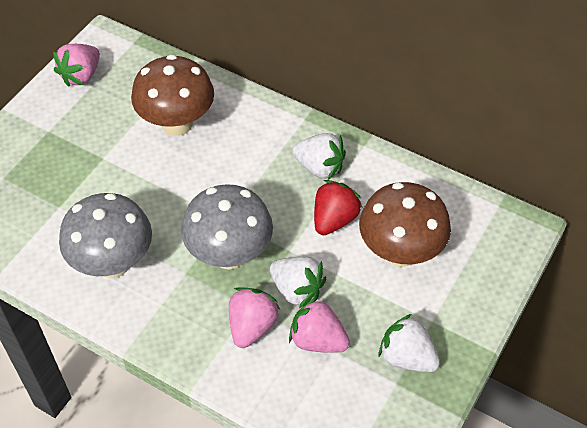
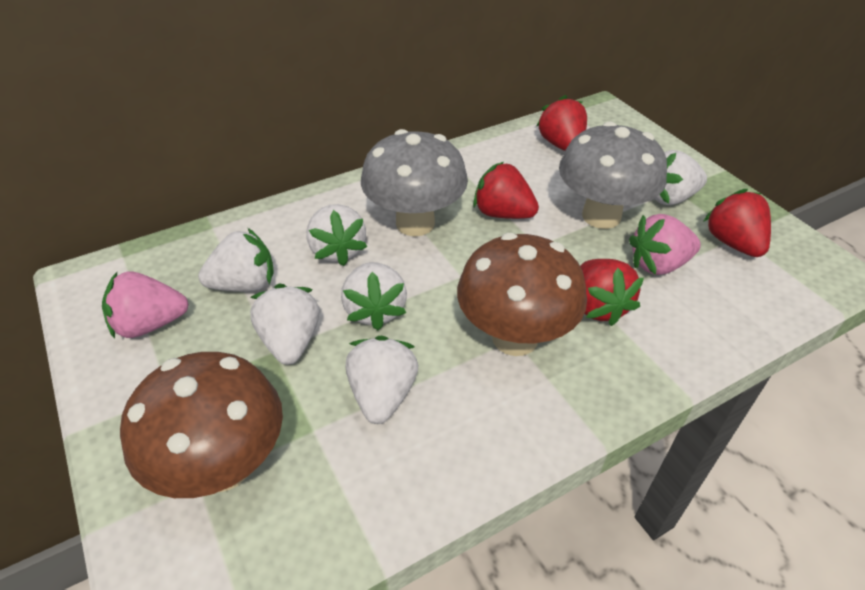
pink strawberry: 3 -> 2
red strawberry: 1 -> 4
white strawberry: 3 -> 6

